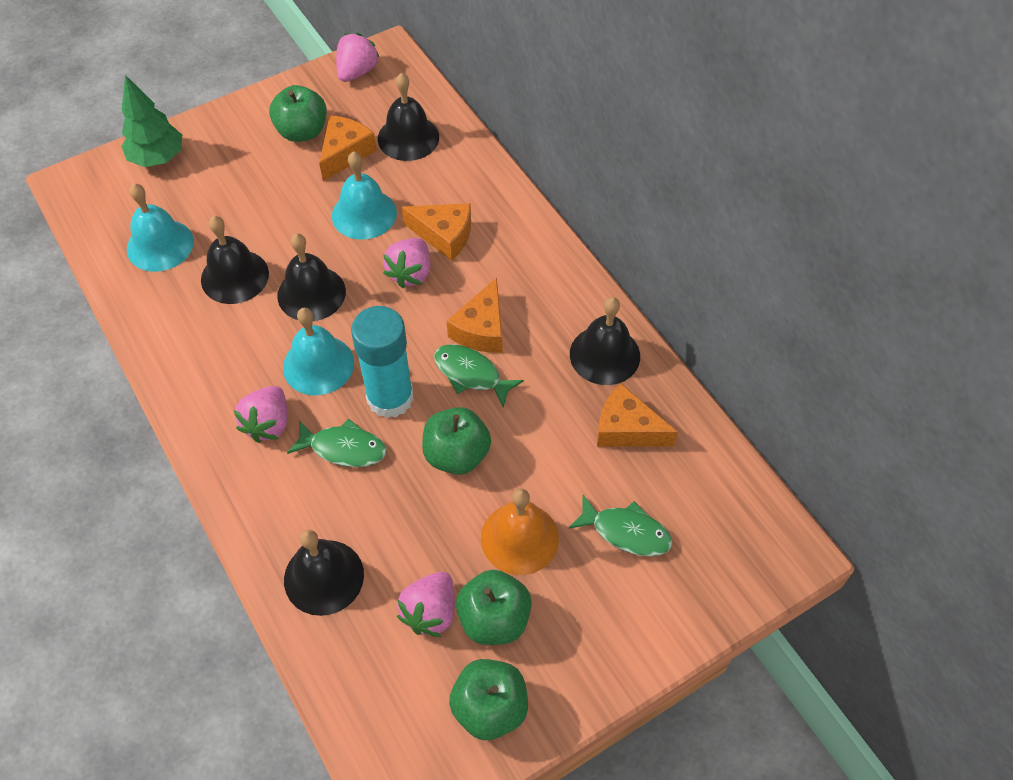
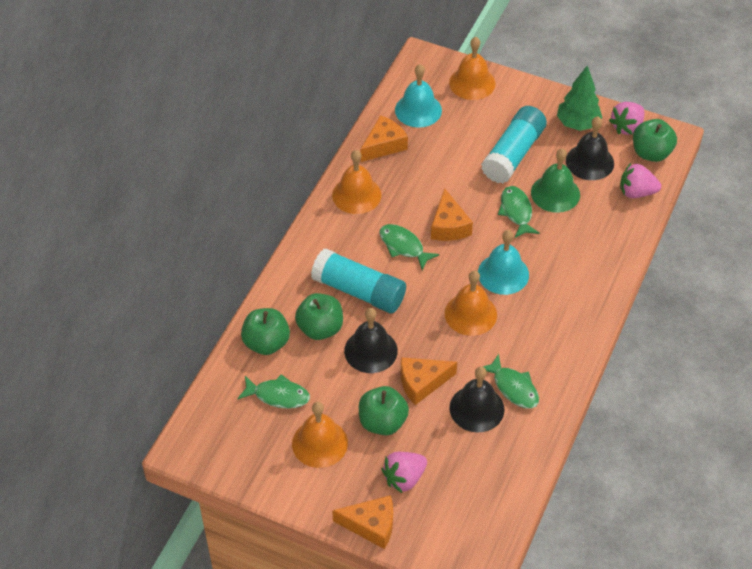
black bell: 5 -> 3
green bell: 0 -> 1
green fish: 3 -> 4
orange bell: 1 -> 4
pink strawberry: 4 -> 3
turquoise bell: 3 -> 2
turquoise glue stick: 1 -> 2

